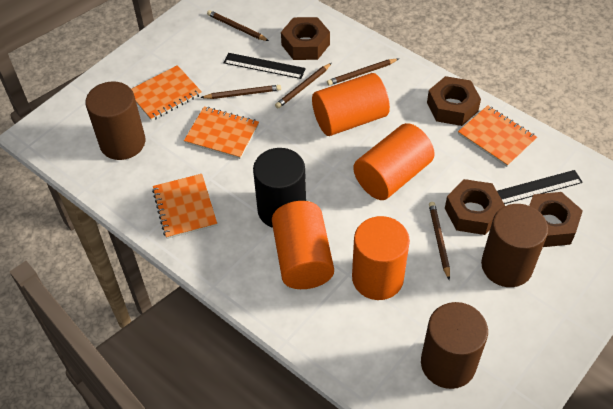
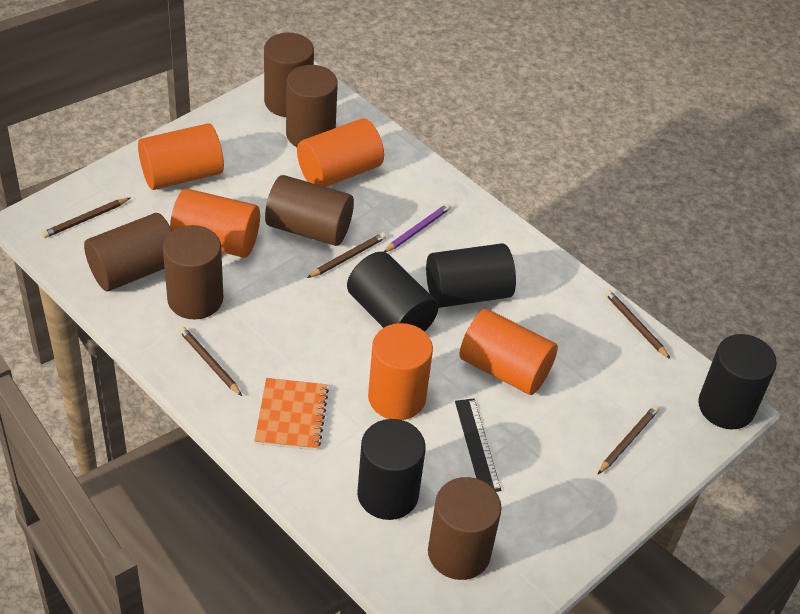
black cylinder: 1 -> 4
black ruler: 2 -> 1
brown cylinder: 3 -> 6
brown nut: 4 -> 0
orange cylinder: 4 -> 5
orange notebook: 4 -> 1
purple pencil: 0 -> 1

